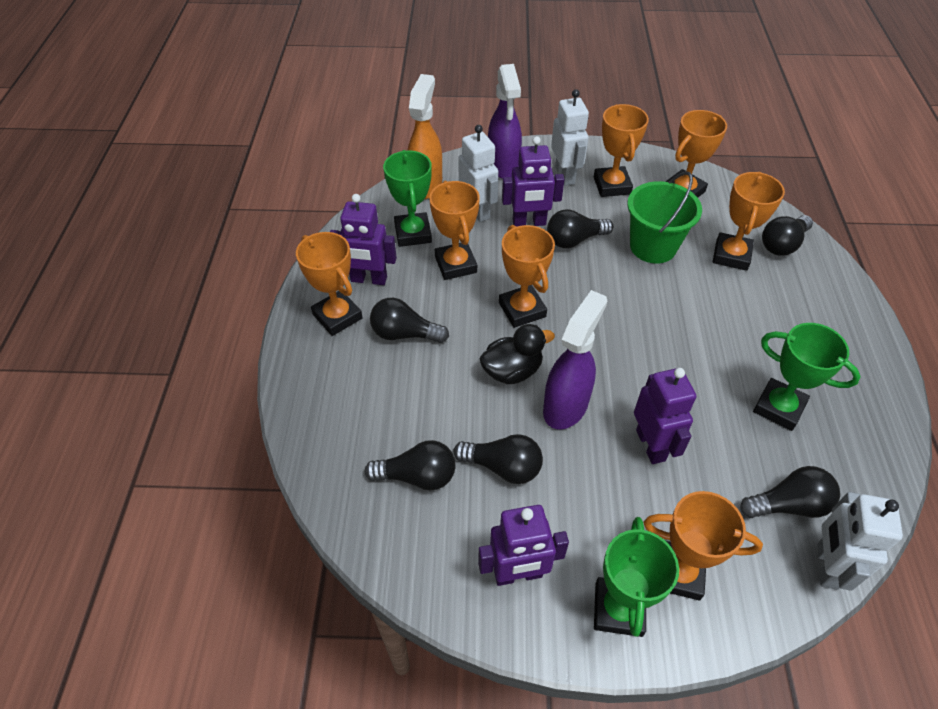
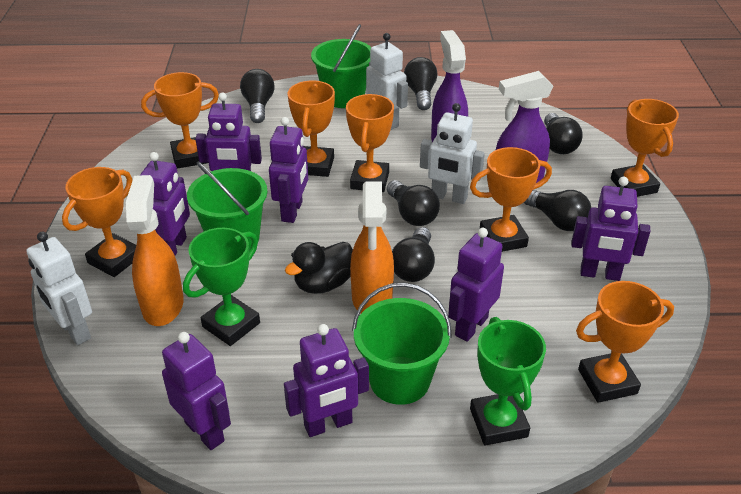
green bucket: 1 -> 3
green trophy: 3 -> 2
orange spray bottle: 1 -> 2
purple robot: 4 -> 7

